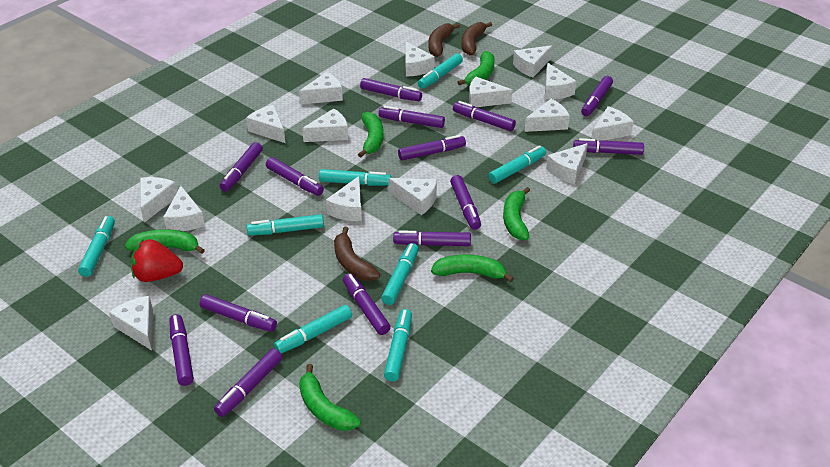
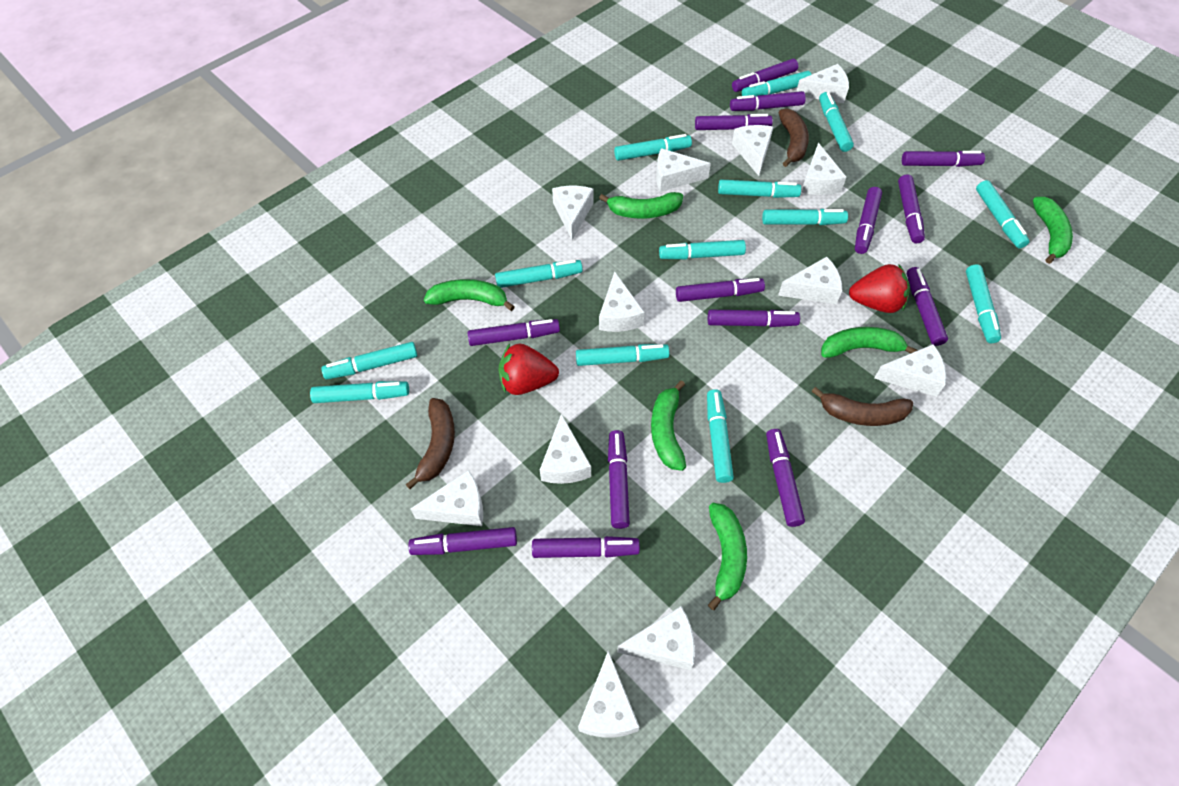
red strawberry: 1 -> 2
turquoise marker: 8 -> 13
white cheese: 15 -> 12

